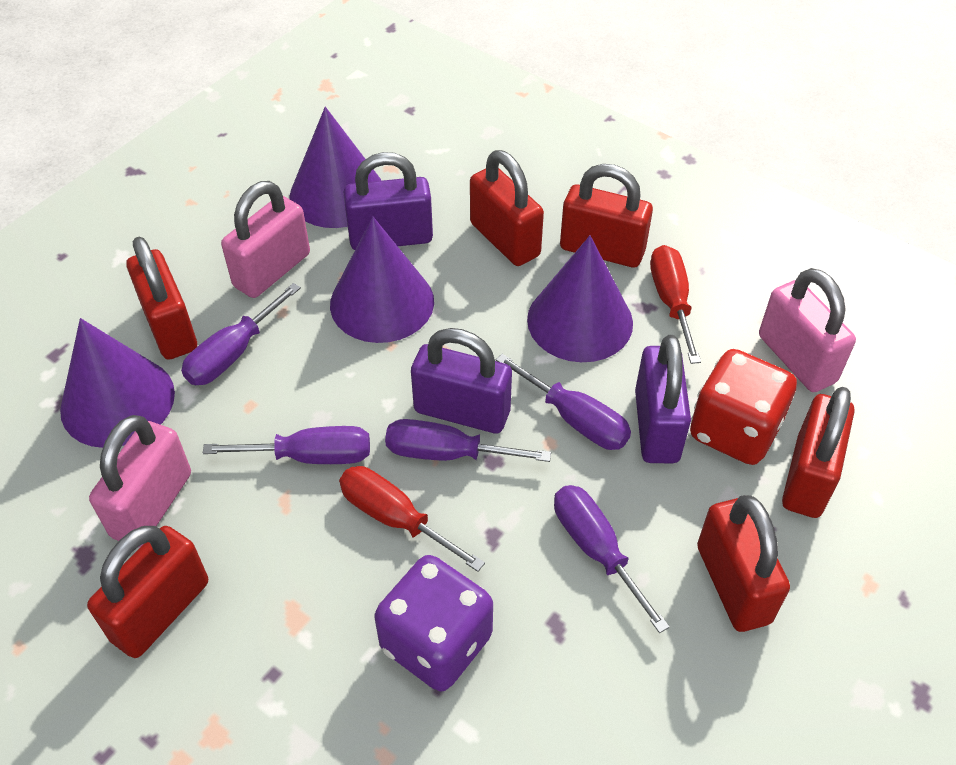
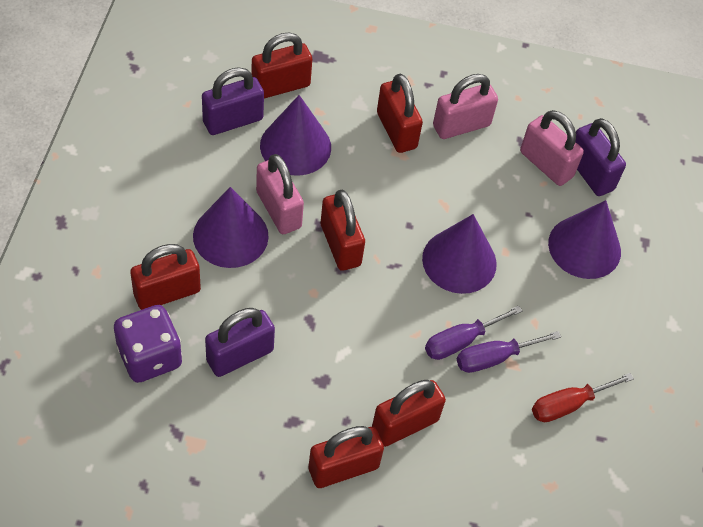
purple screwdriver: 5 -> 2
red dice: 1 -> 0
red screwdriver: 2 -> 1

